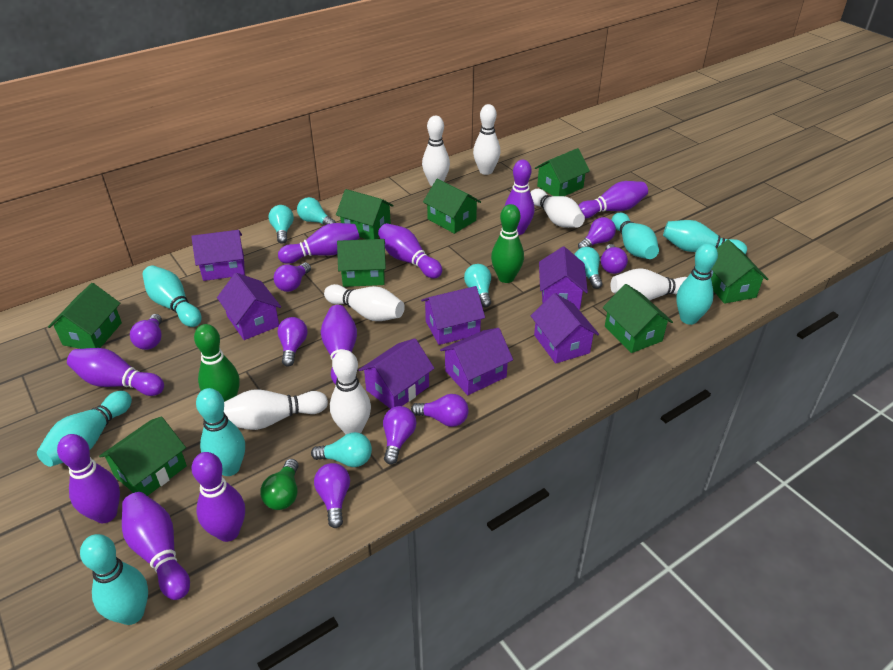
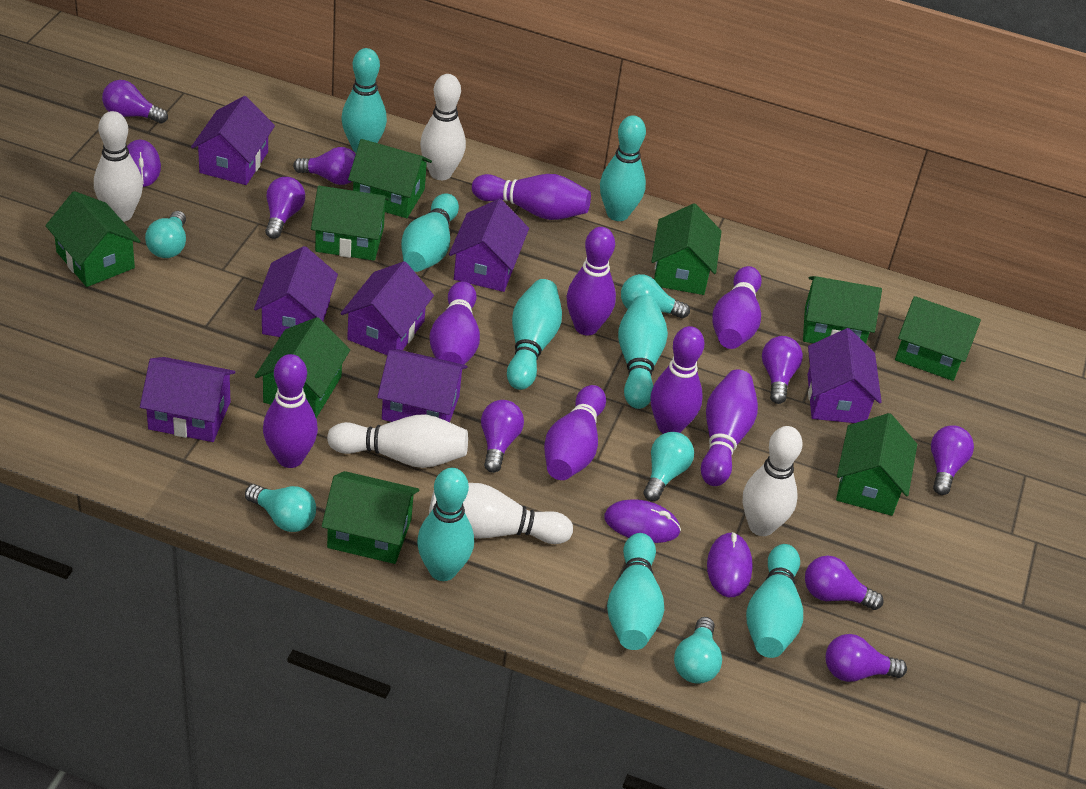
green bowling pin: 2 -> 0
green house: 8 -> 9
green light bulb: 1 -> 0
purple bowling pin: 9 -> 8
purple mouse: 0 -> 3
turquoise bowling pin: 7 -> 8
white bowling pin: 7 -> 5

